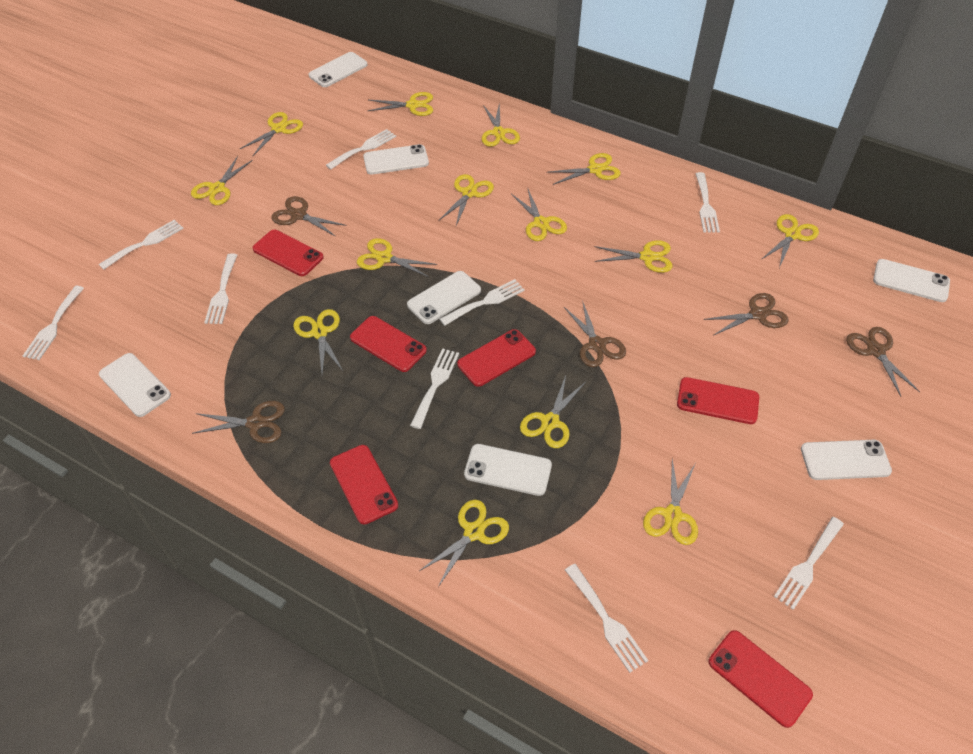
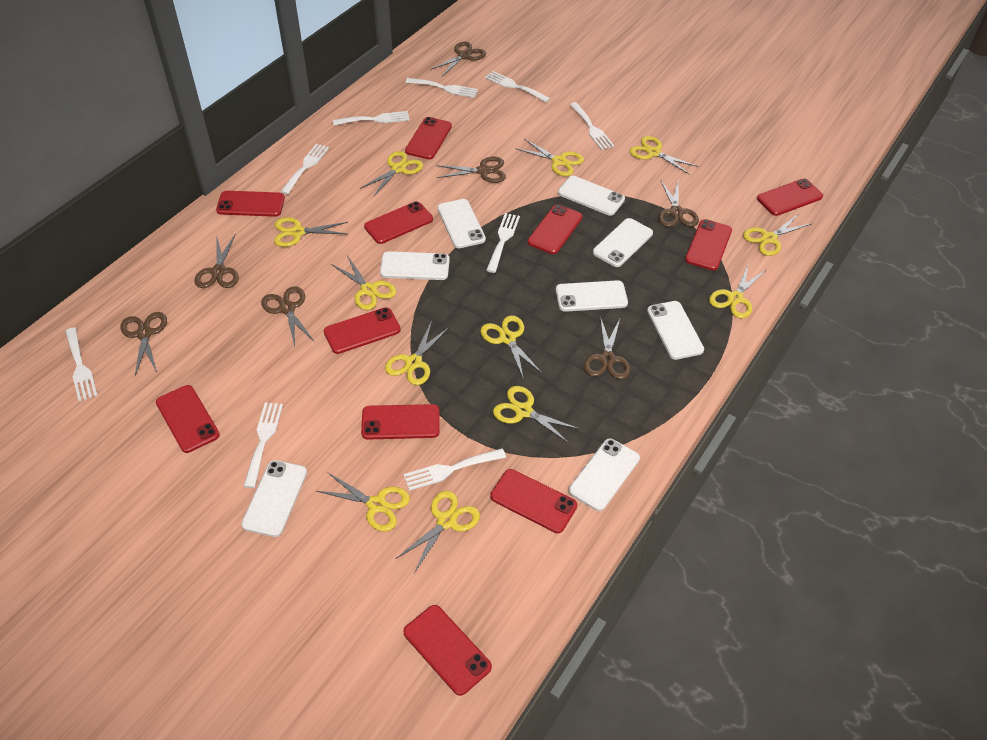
brown scissors: 5 -> 7
red phone: 6 -> 11
white phone: 7 -> 8
yellow scissors: 14 -> 12

